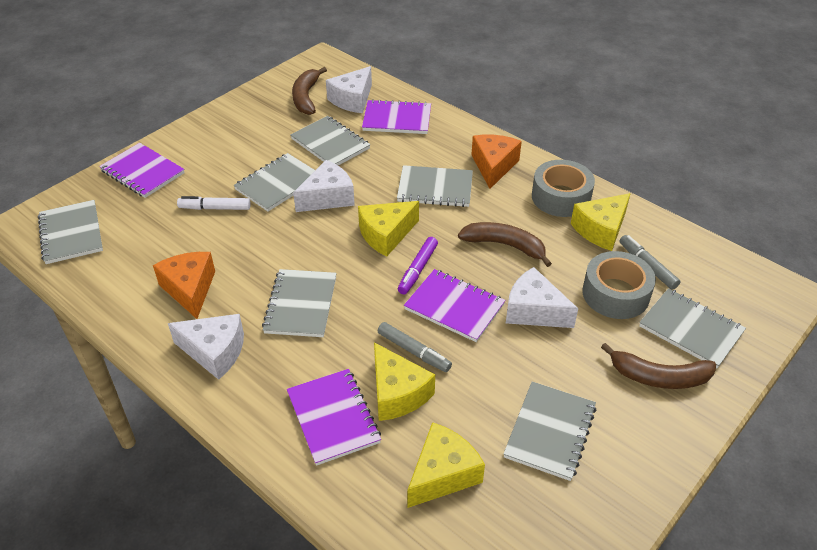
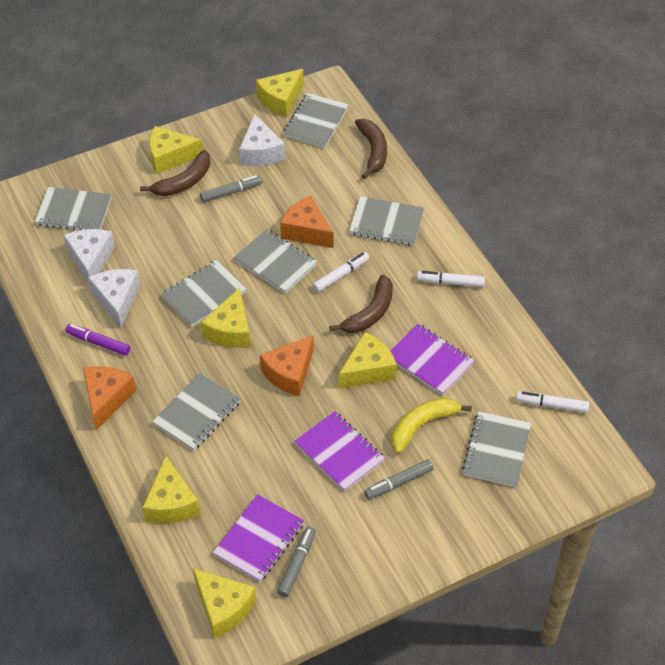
grey marker: 2 -> 3
grey tape: 2 -> 0
orange cheese: 2 -> 3
purple notebook: 4 -> 3
white cheese: 4 -> 3
white marker: 1 -> 3
yellow banana: 0 -> 1
yellow cheese: 4 -> 6

